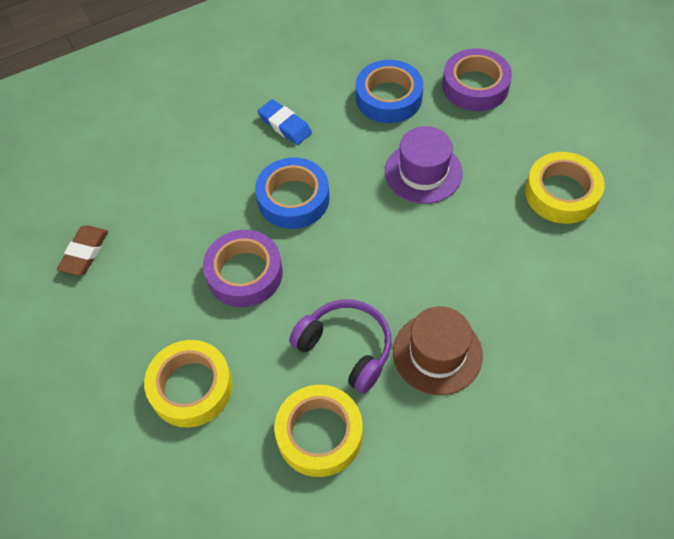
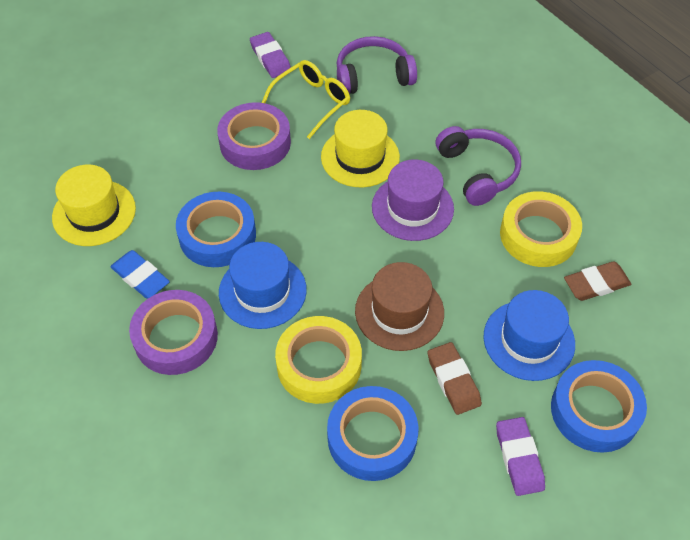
blue hat: 0 -> 2
blue tape: 2 -> 3
brown eraser: 1 -> 2
purple eraser: 0 -> 2
purple headphones: 1 -> 2
yellow glasses: 0 -> 1
yellow hat: 0 -> 2
yellow tape: 3 -> 2

